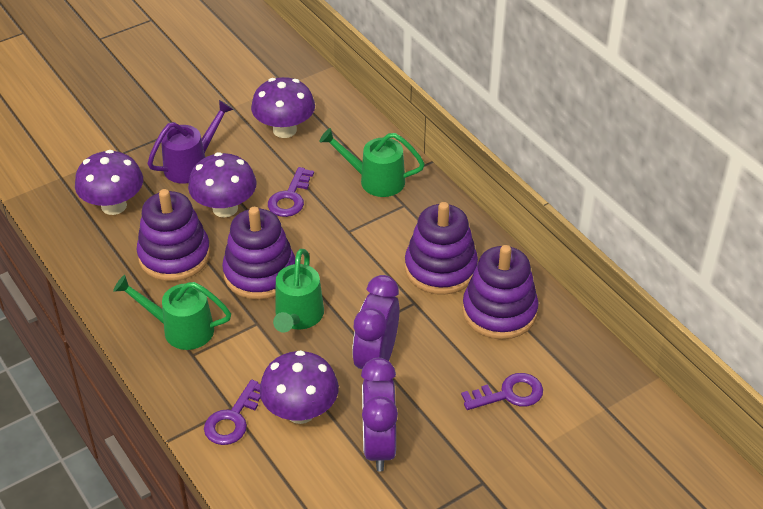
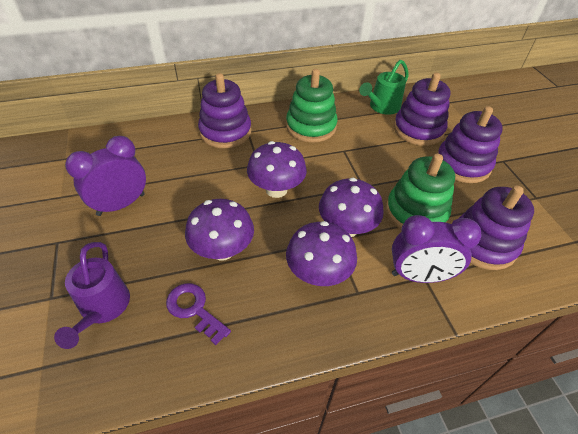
green stacking toy: 0 -> 2
green watering can: 3 -> 1
purple key: 3 -> 1

